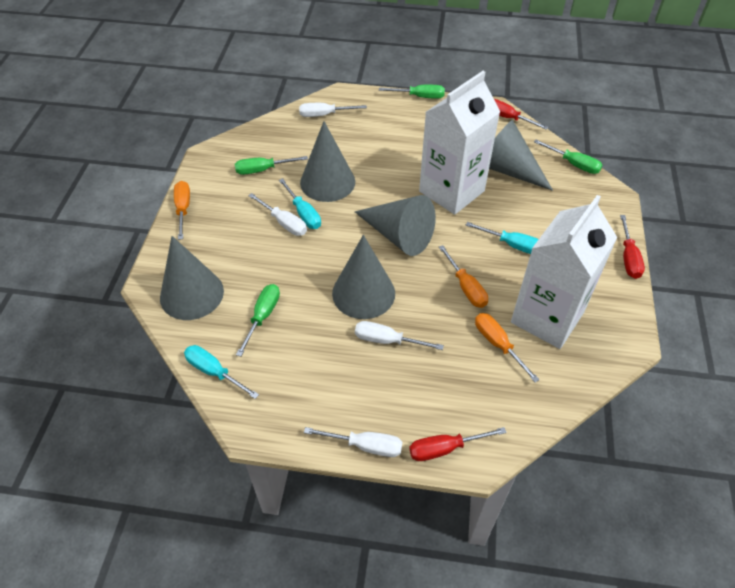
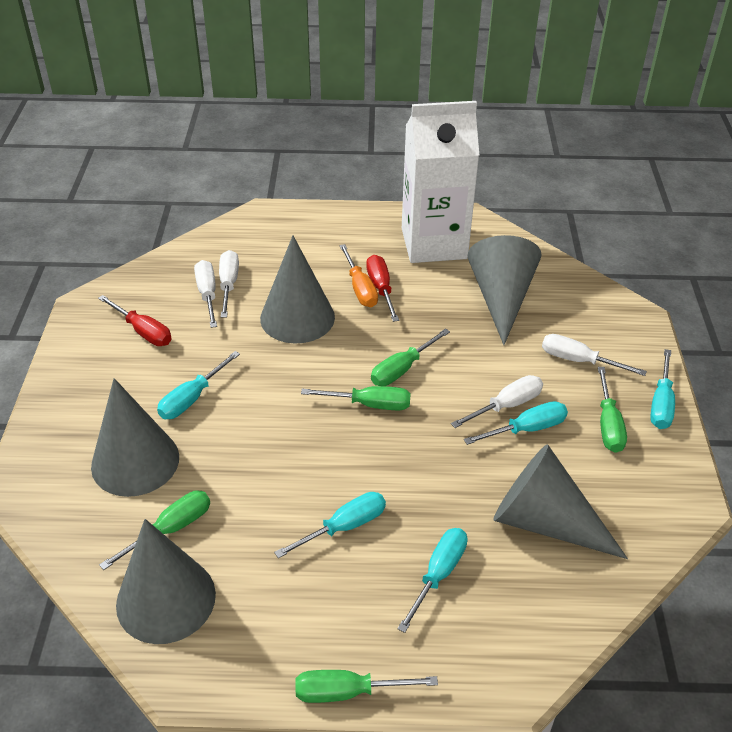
green screwdriver: 4 -> 5
orange screwdriver: 3 -> 1
red screwdriver: 3 -> 2
turquoise screwdriver: 3 -> 5
white carton: 2 -> 1

